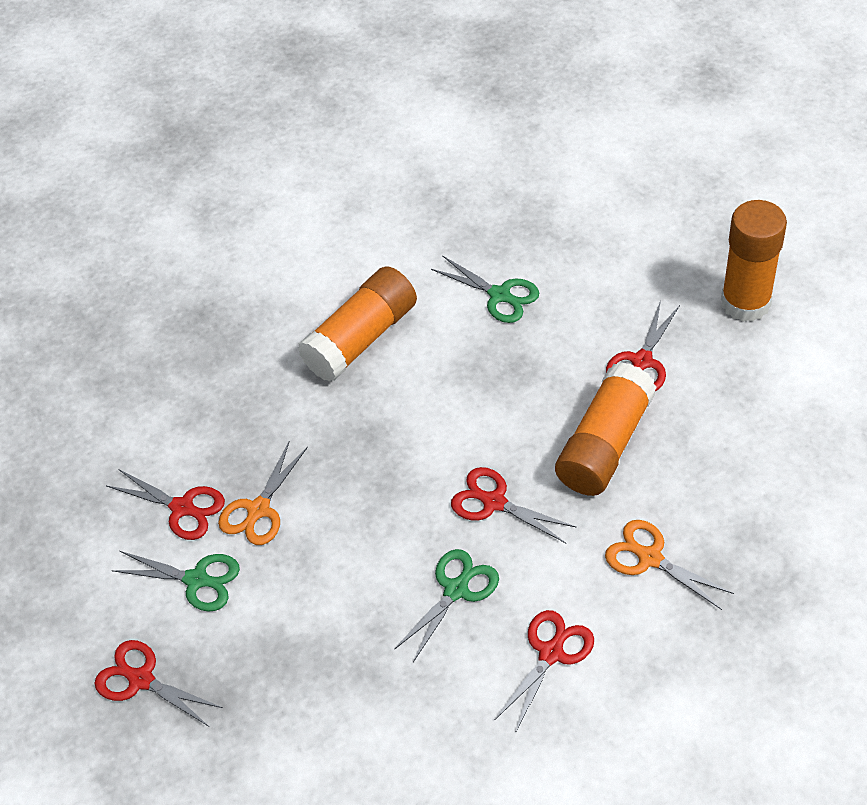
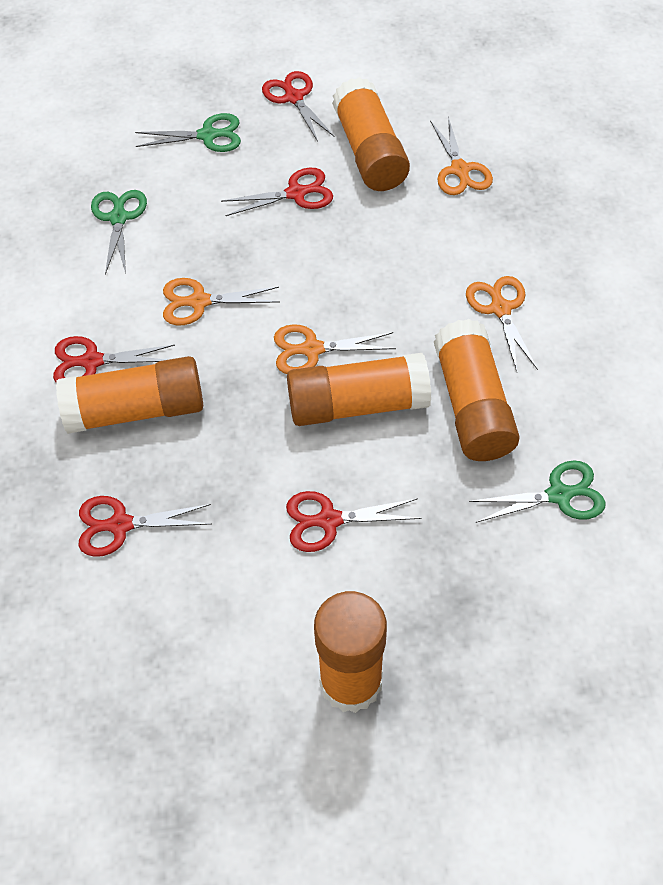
orange glue stick: 3 -> 5
orange scissors: 2 -> 4

